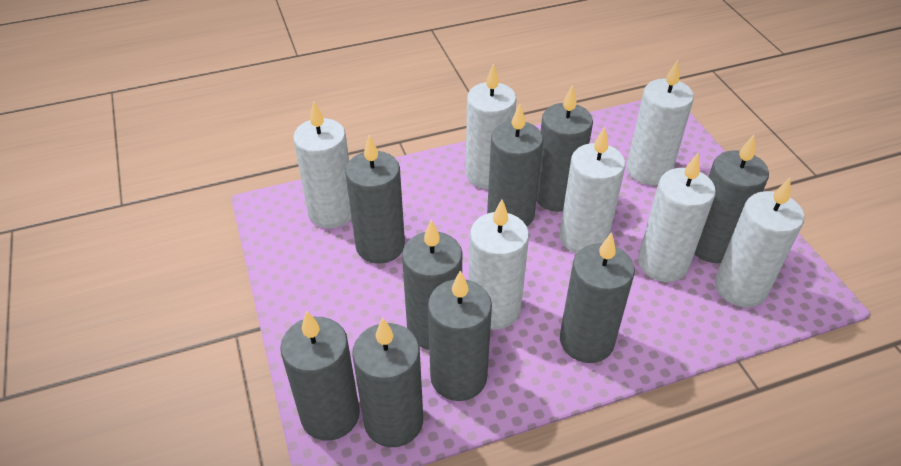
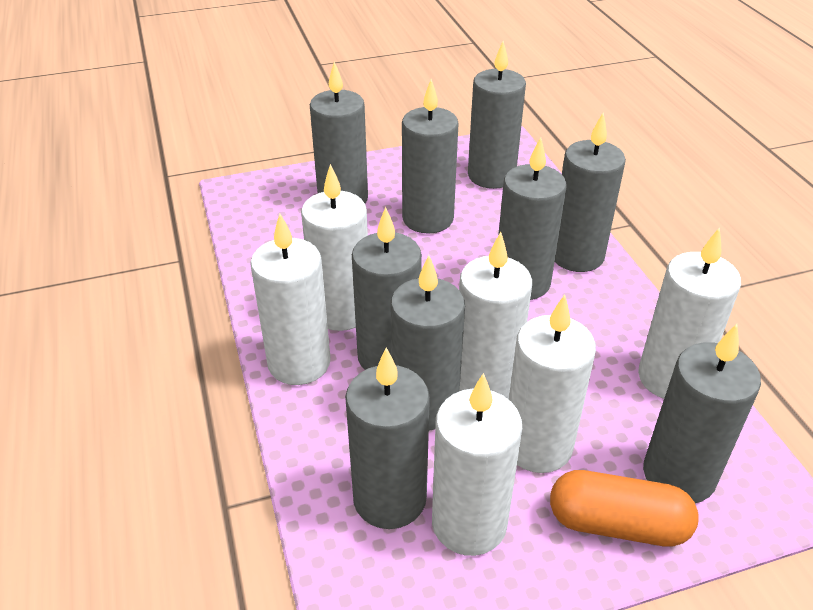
orange capsule: 0 -> 1
white candle: 7 -> 6

